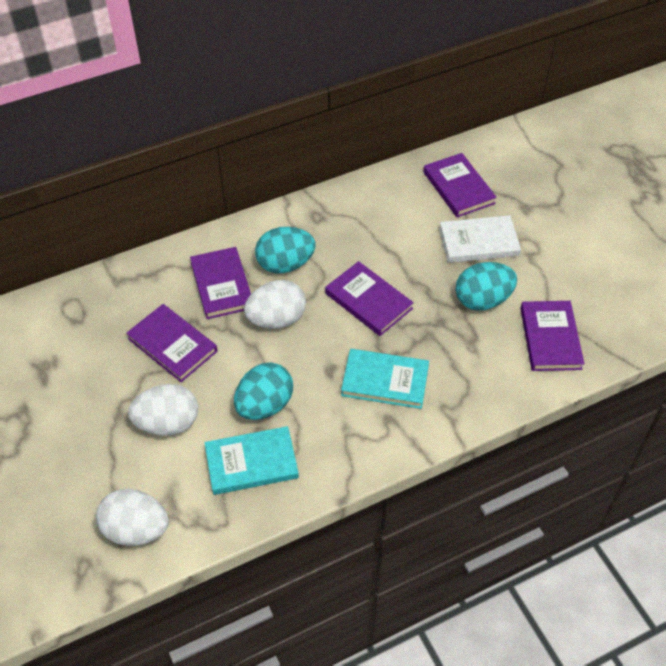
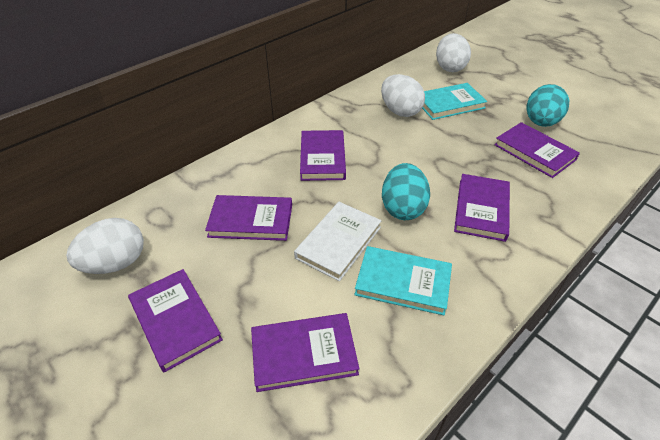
purple book: 5 -> 6
turquoise egg: 3 -> 2

